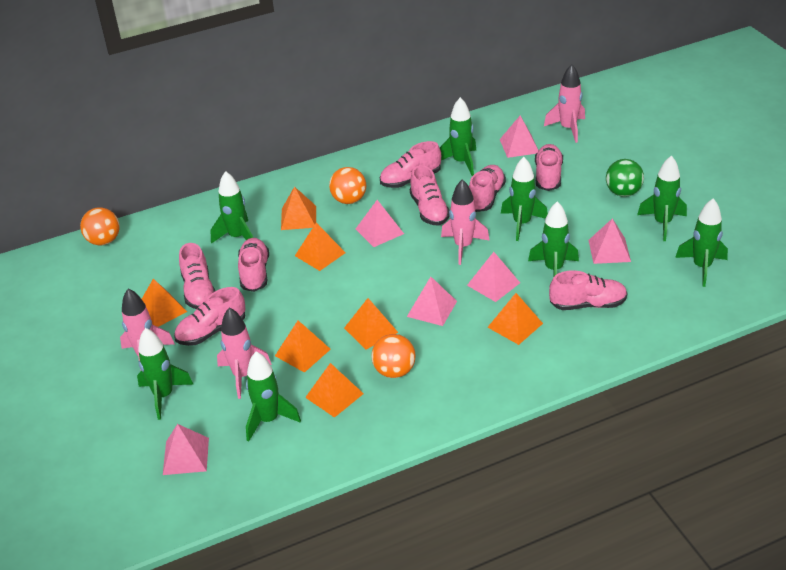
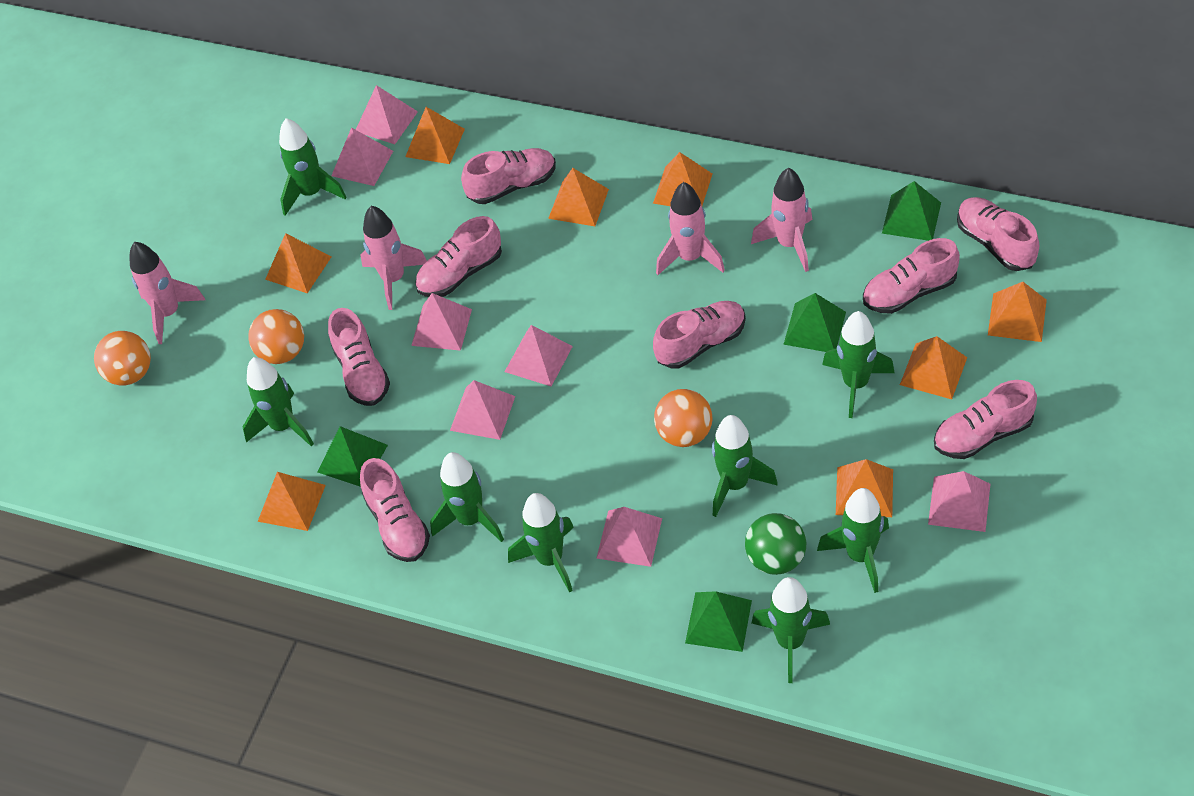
green pyramid: 0 -> 4
orange pyramid: 7 -> 8
pink pyramid: 6 -> 7

